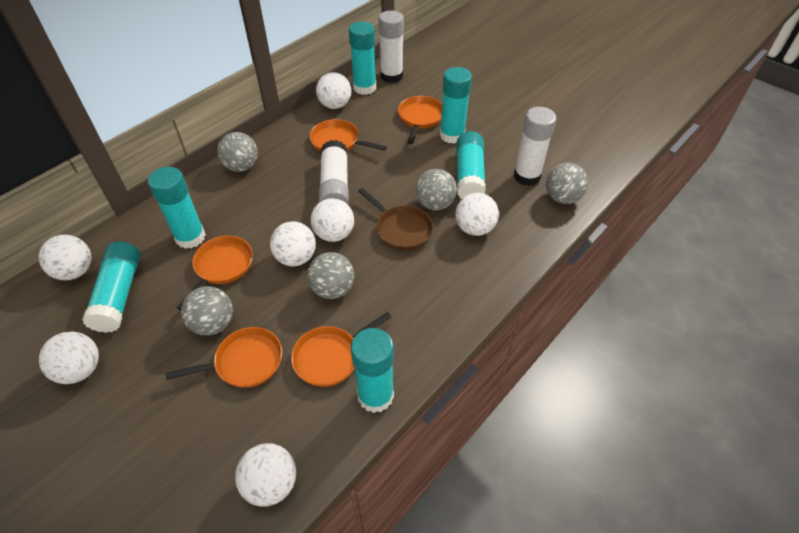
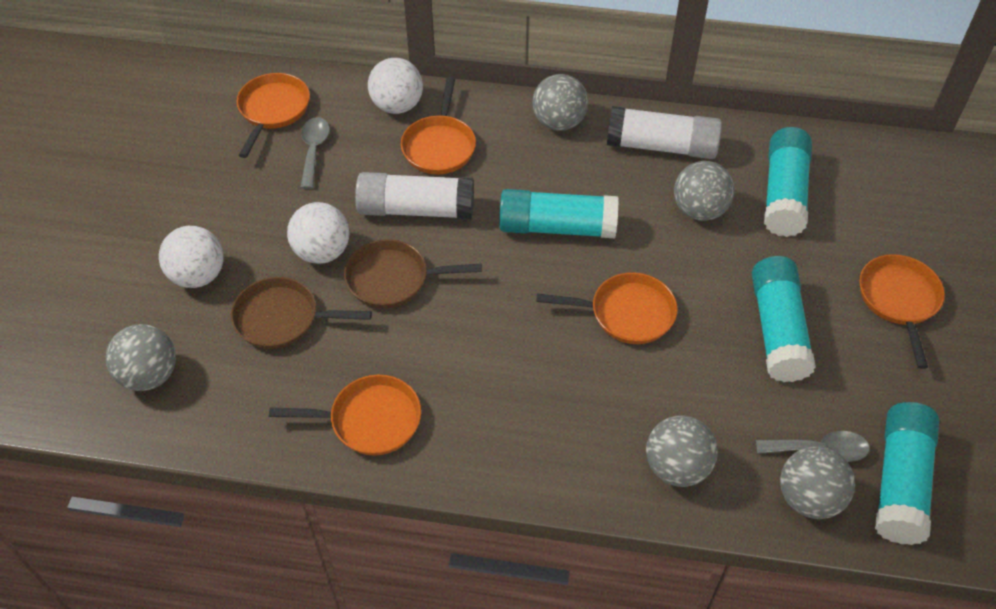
brown pan: 1 -> 2
grey spoon: 0 -> 2
turquoise glue stick: 6 -> 4
white ball: 7 -> 3
white glue stick: 3 -> 2

